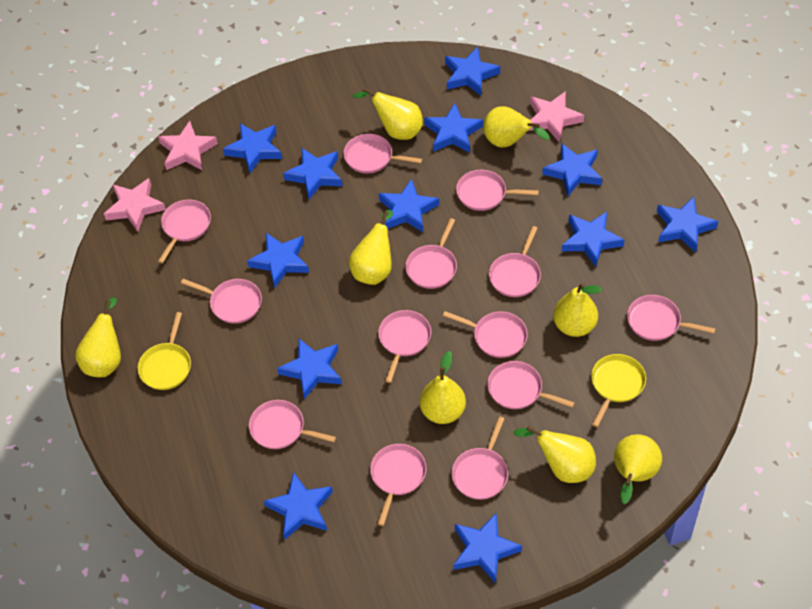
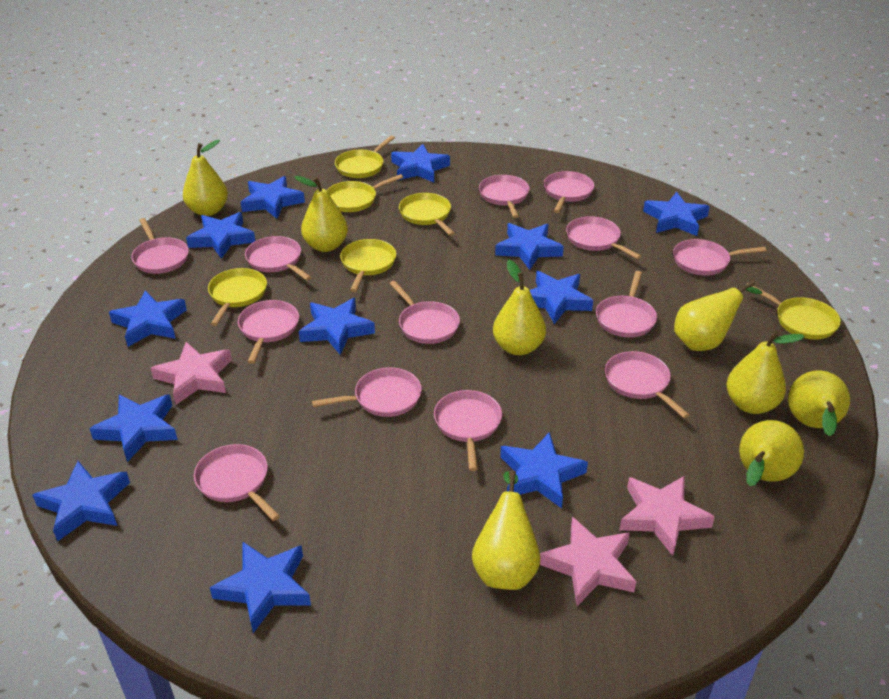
yellow pan: 2 -> 6

